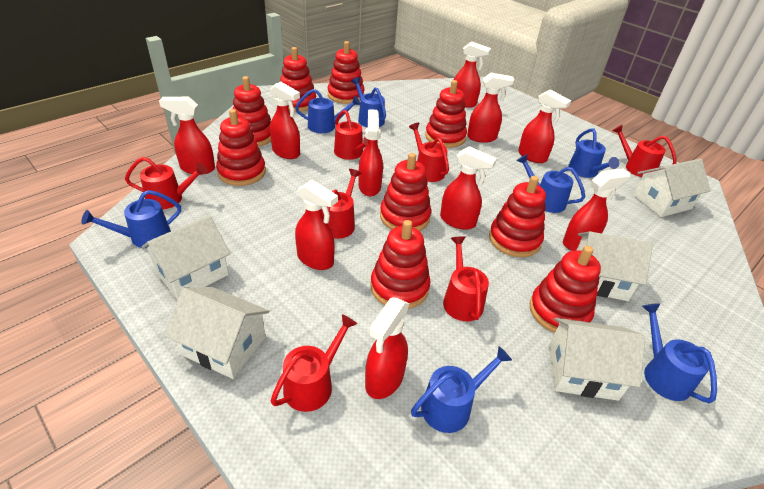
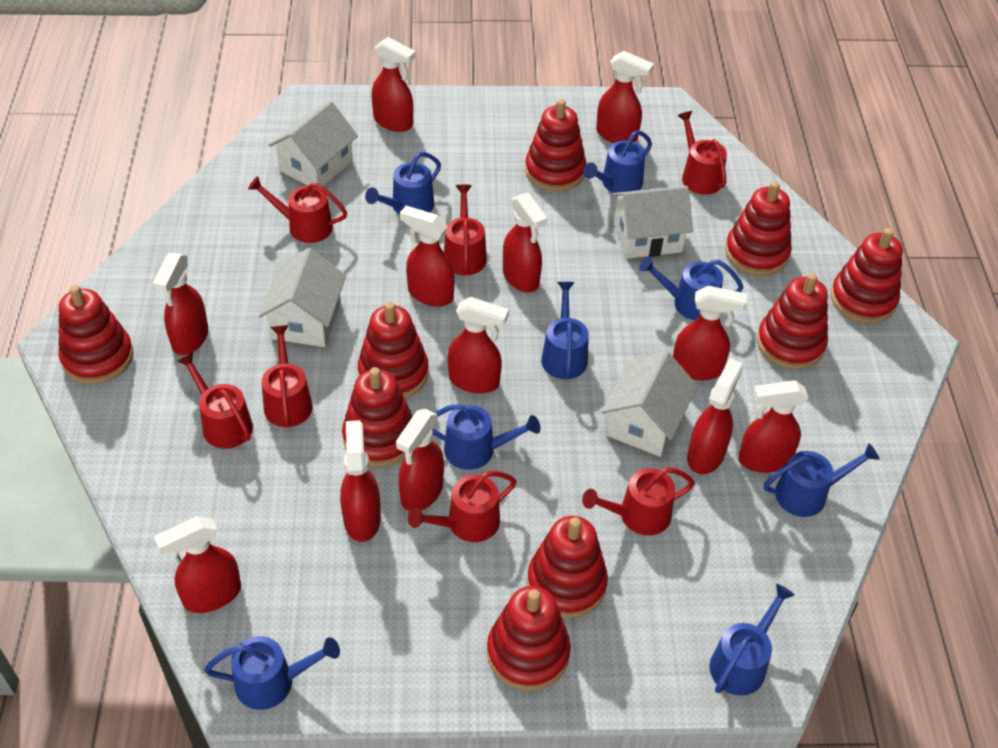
blue watering can: 7 -> 8
red spray bottle: 10 -> 12
white house: 5 -> 4

